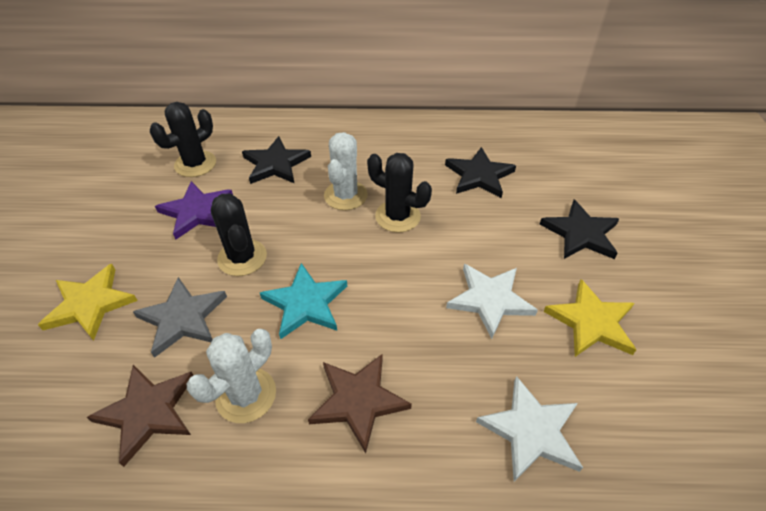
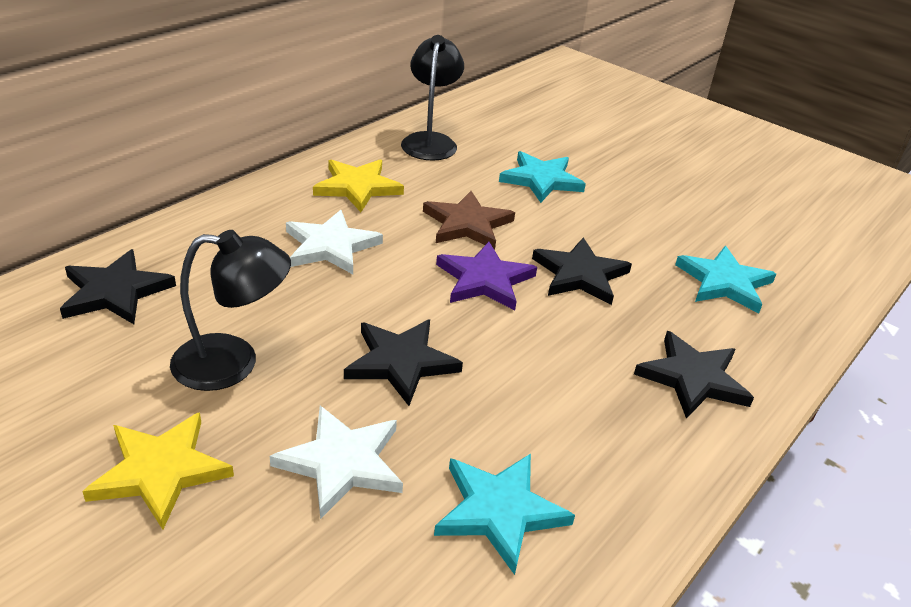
black cactus: 3 -> 0
black lamp: 0 -> 2
black star: 3 -> 4
brown star: 2 -> 1
grey star: 1 -> 0
turquoise star: 1 -> 3
white cactus: 2 -> 0

